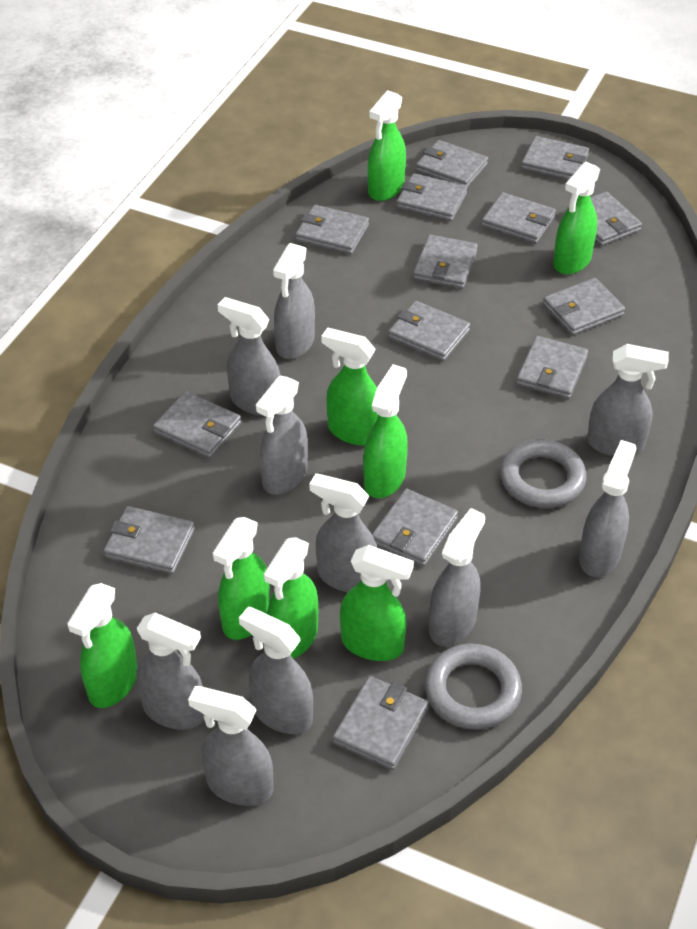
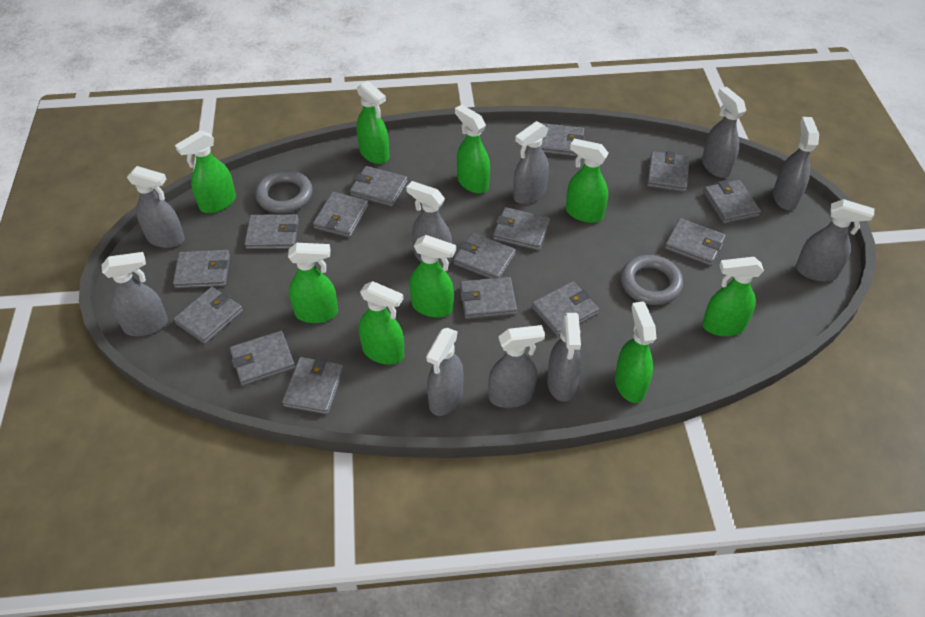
green spray bottle: 8 -> 9
grey wallet: 14 -> 15

